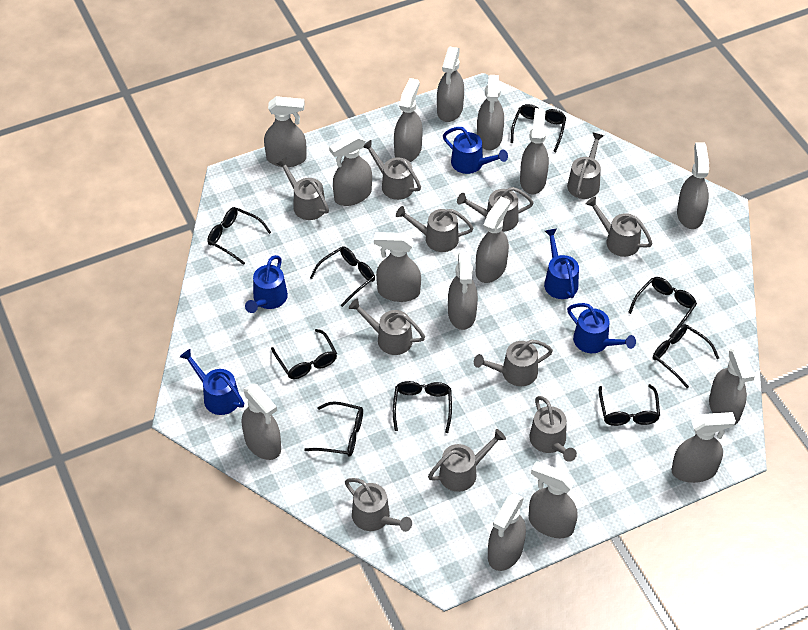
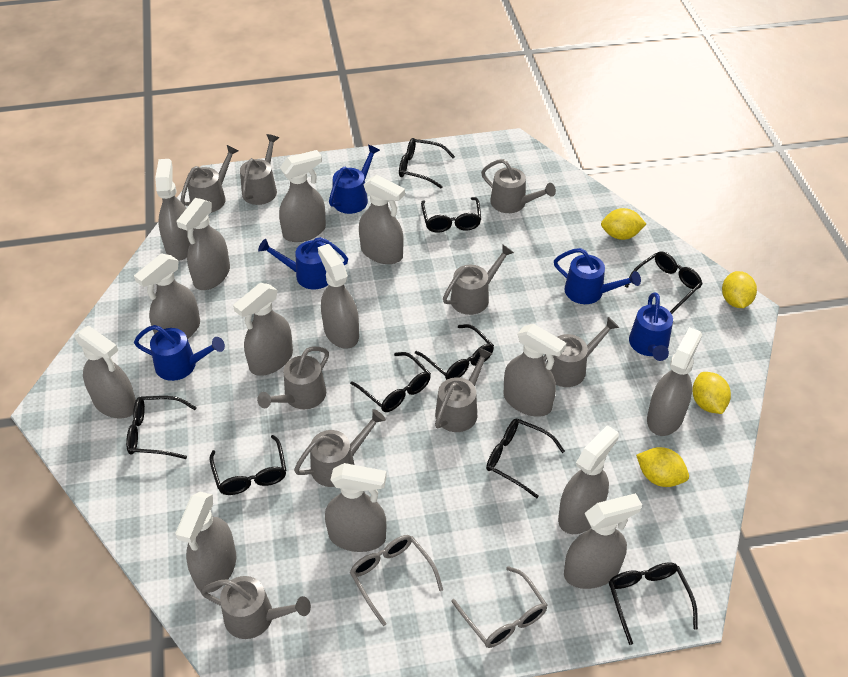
grey glasses: 0 -> 2
grey spray bottle: 15 -> 14
grey watering can: 11 -> 9
yellow lemon: 0 -> 4

